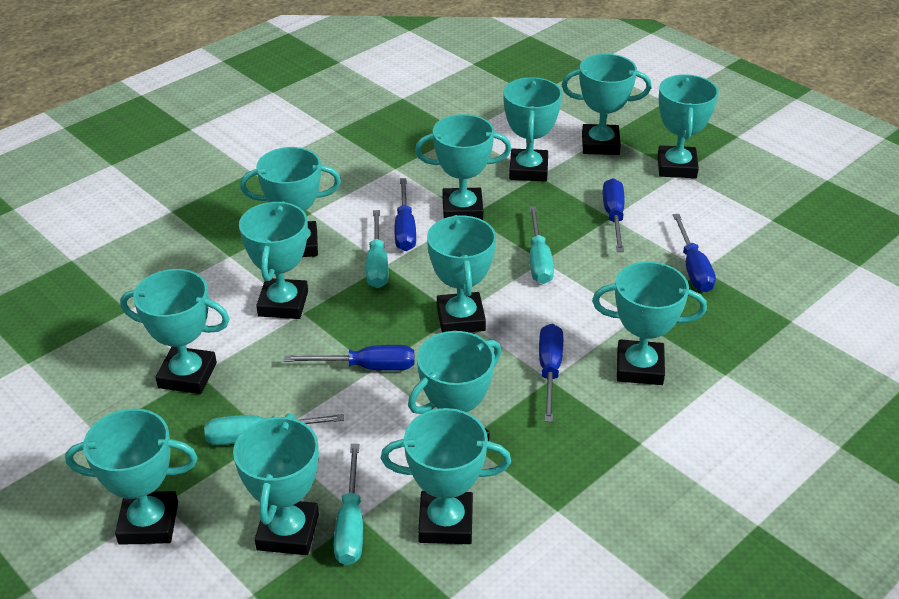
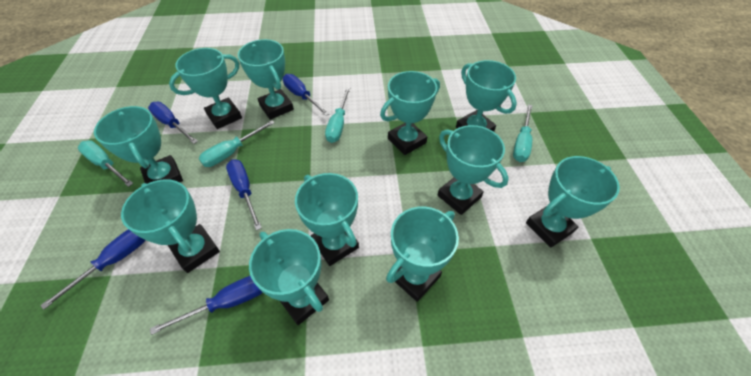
turquoise trophy: 13 -> 11

